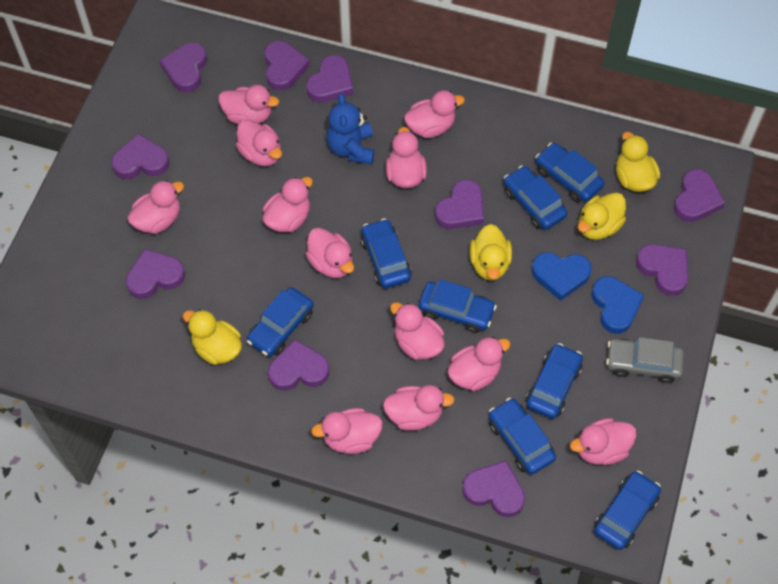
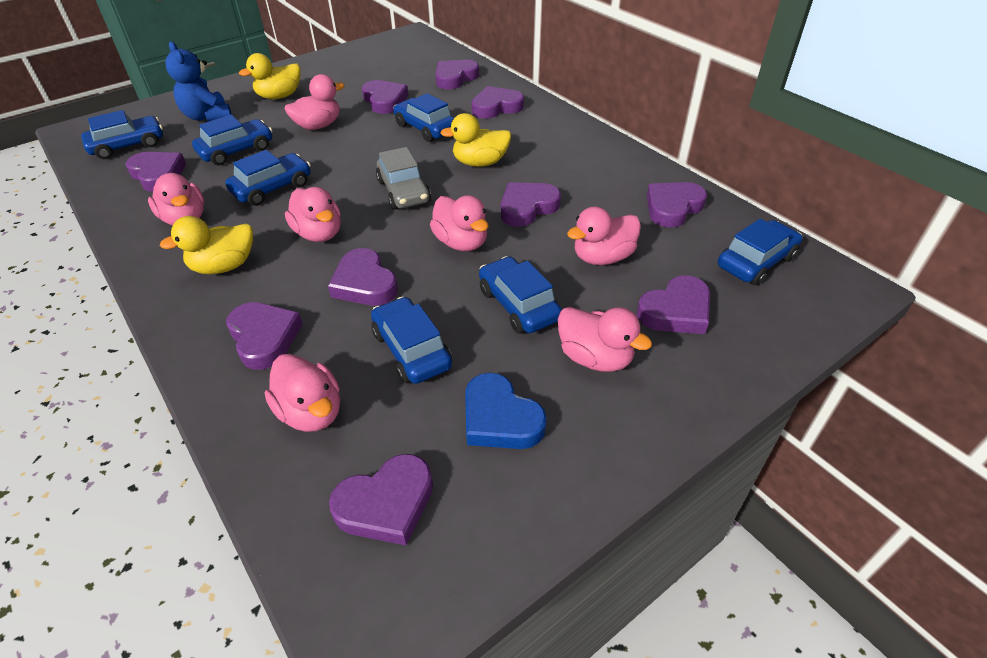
blue car: 8 -> 7
blue heart: 2 -> 1
pink duck: 12 -> 7
yellow duck: 4 -> 3

